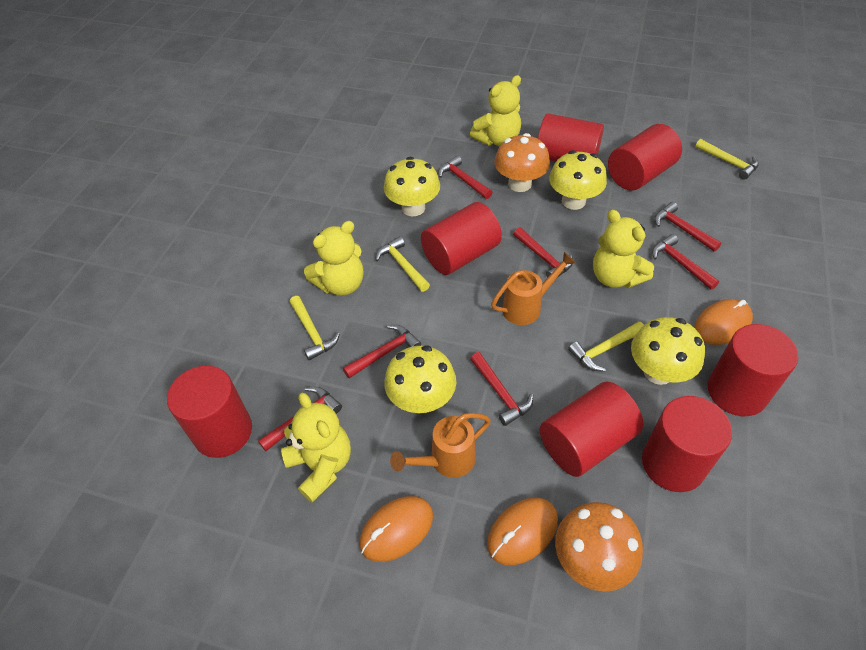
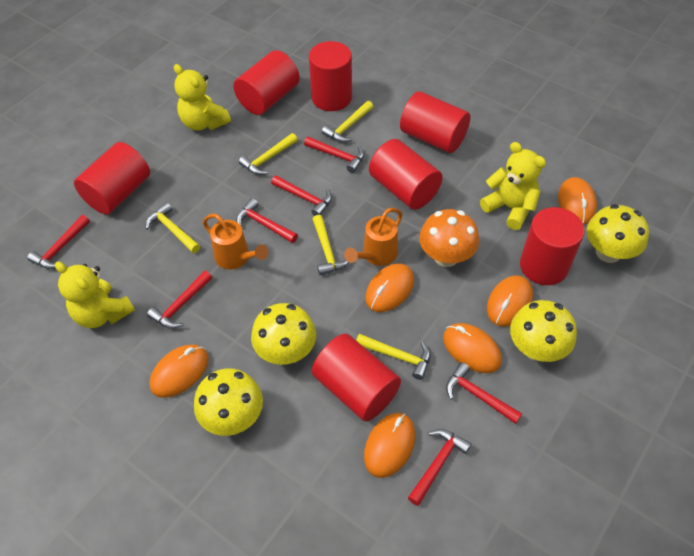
orange mouse: 3 -> 6
orange mushroom: 2 -> 1
yellow hammer: 4 -> 5
yellow teddy bear: 4 -> 3

